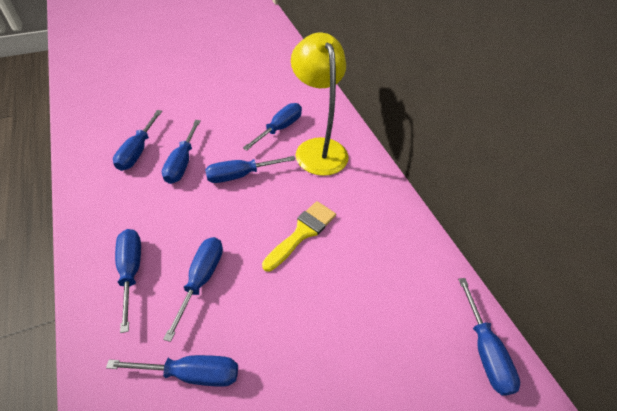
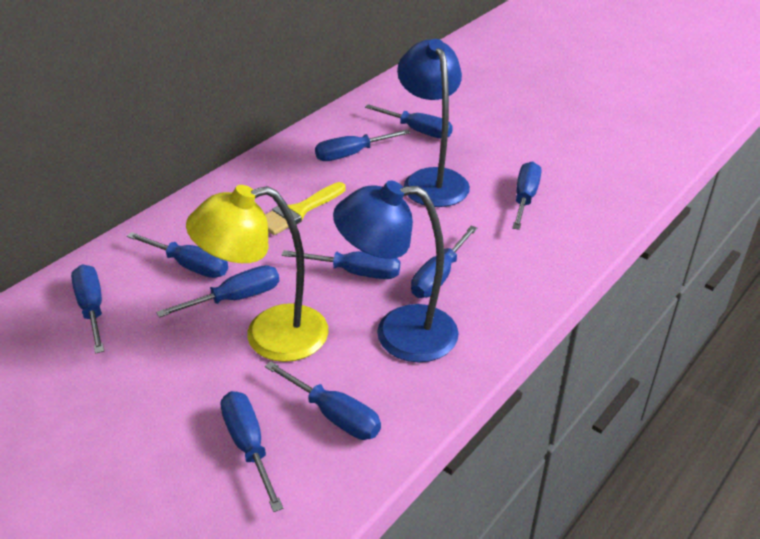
blue lamp: 0 -> 2
blue screwdriver: 8 -> 10

